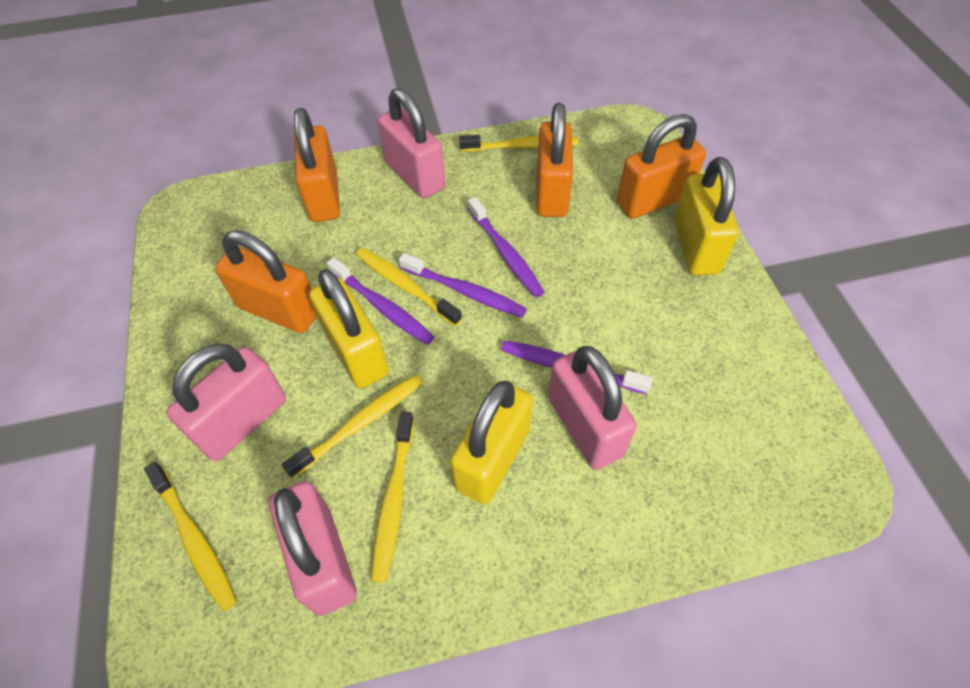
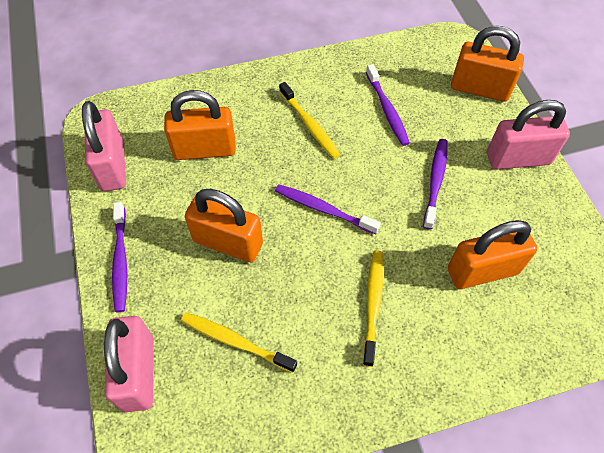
pink padlock: 4 -> 3
yellow padlock: 3 -> 0
yellow toothbrush: 5 -> 3

